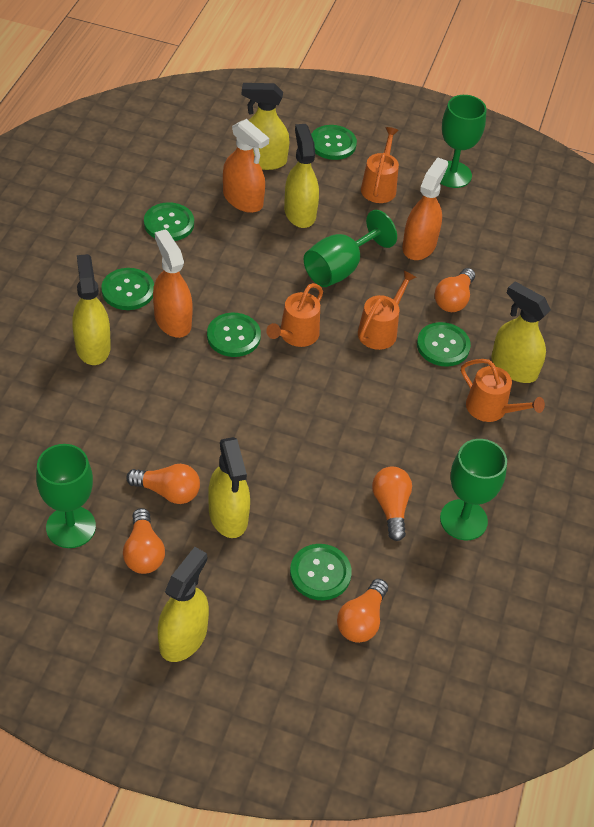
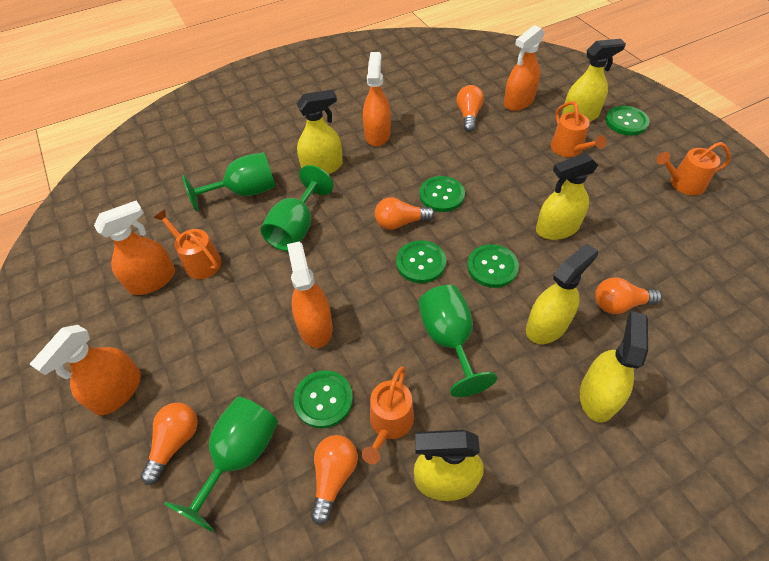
green button: 6 -> 5
orange spray bottle: 3 -> 5

